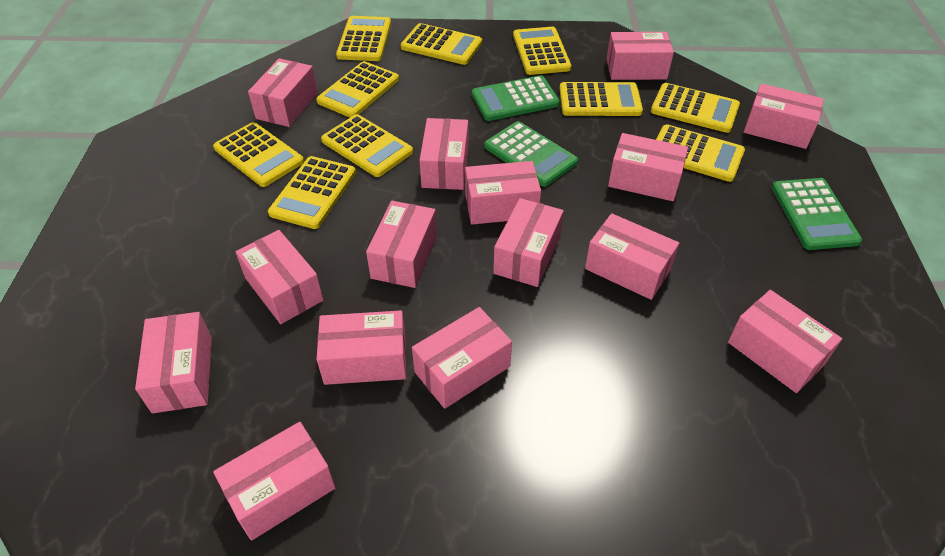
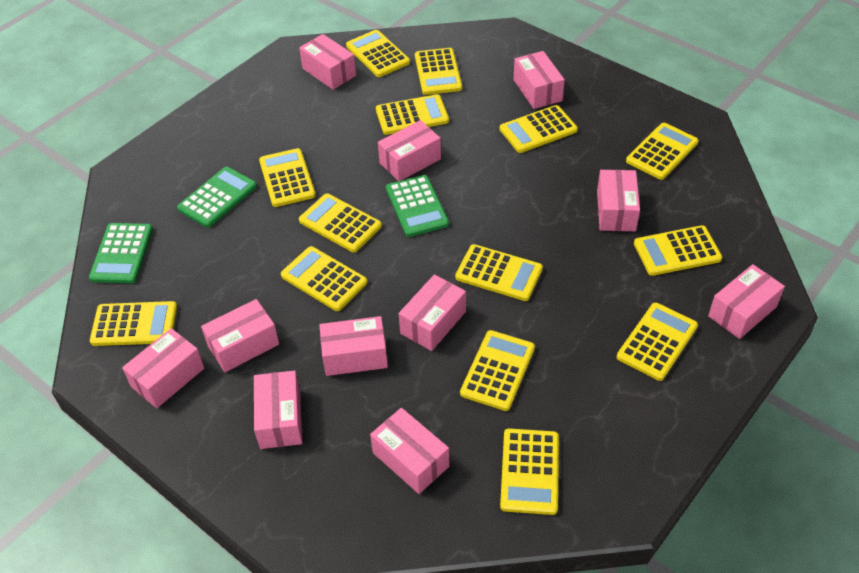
pink box: 15 -> 11
yellow calculator: 10 -> 14

